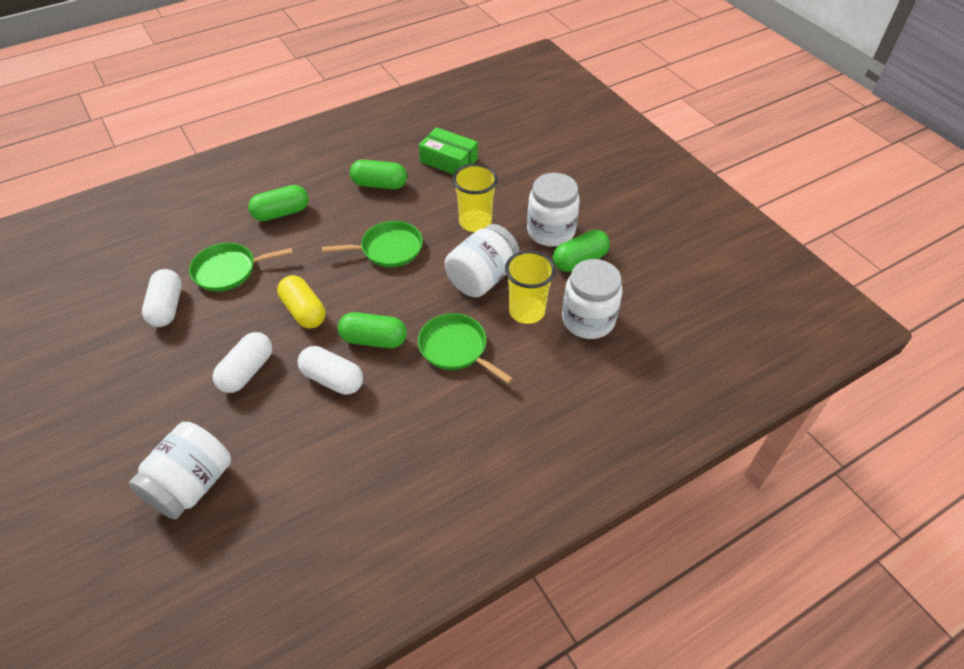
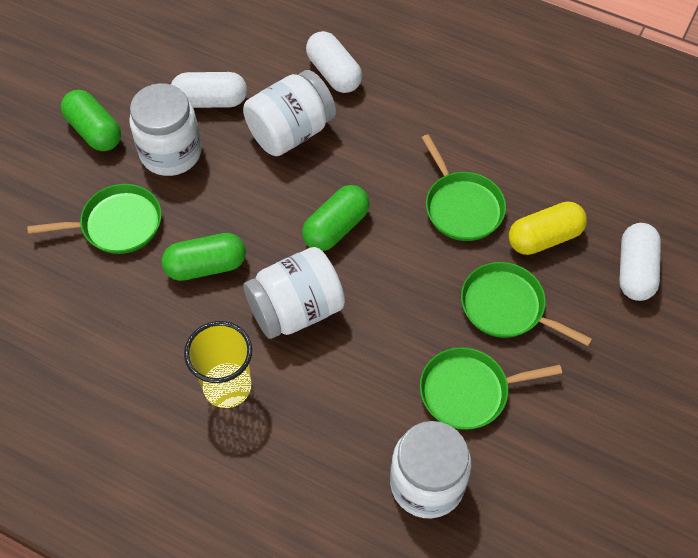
green box: 1 -> 0
green capsule: 4 -> 3
green pan: 3 -> 4
yellow cup: 2 -> 1

